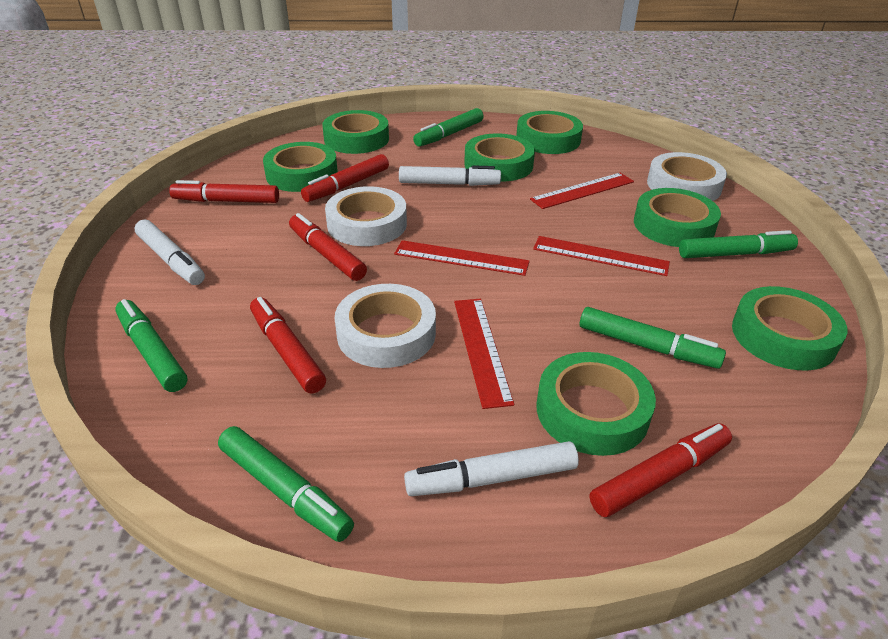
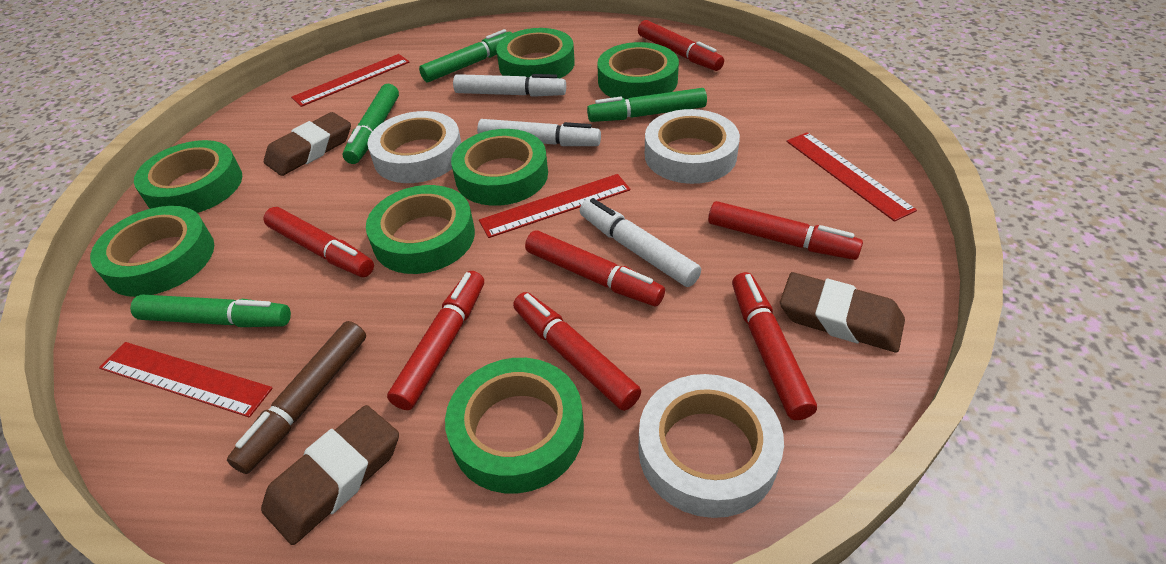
brown eraser: 0 -> 3
brown marker: 0 -> 1
green marker: 5 -> 4
red marker: 5 -> 7

